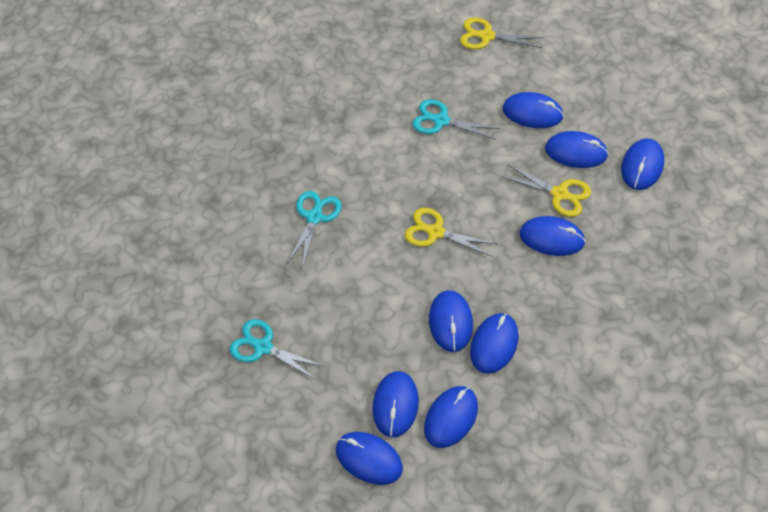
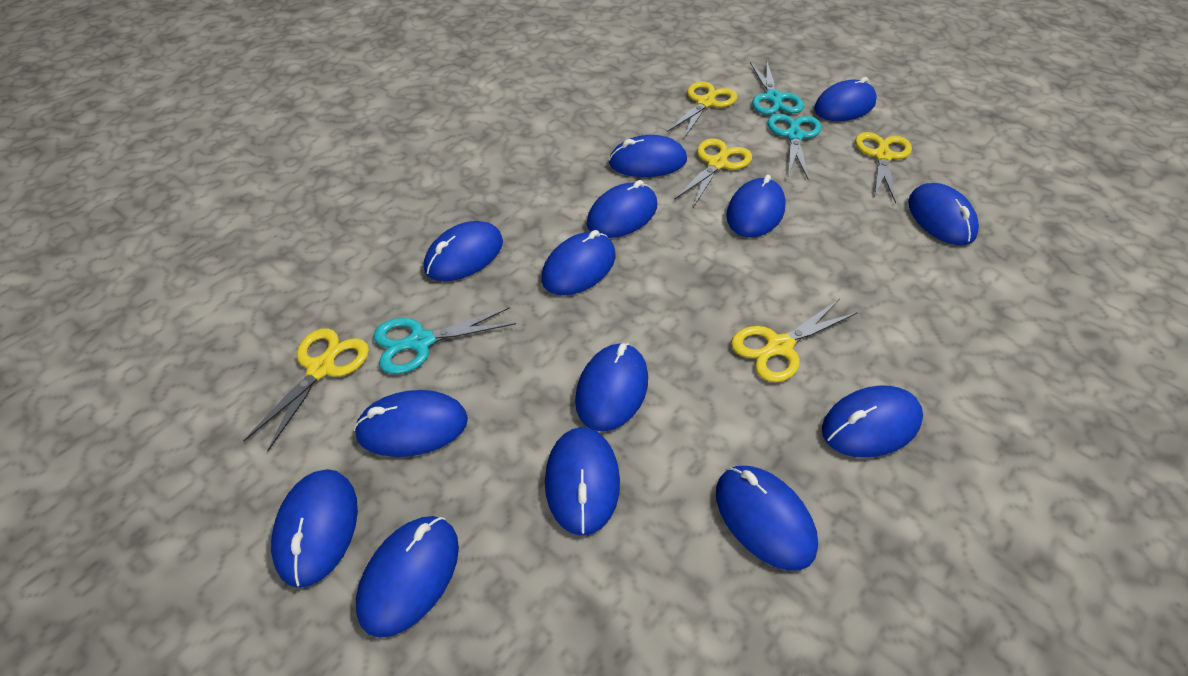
blue mouse: 9 -> 14
yellow scissors: 3 -> 5

